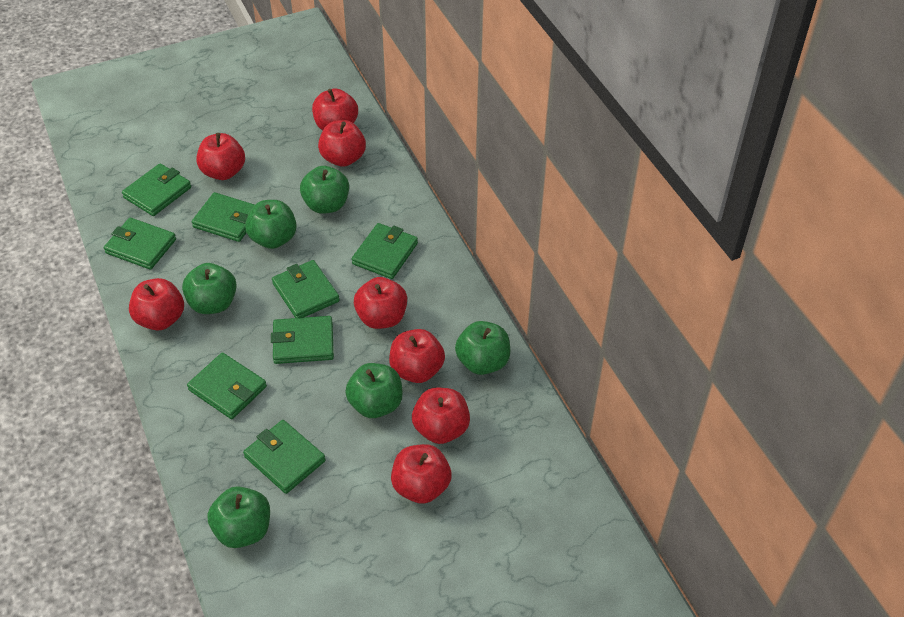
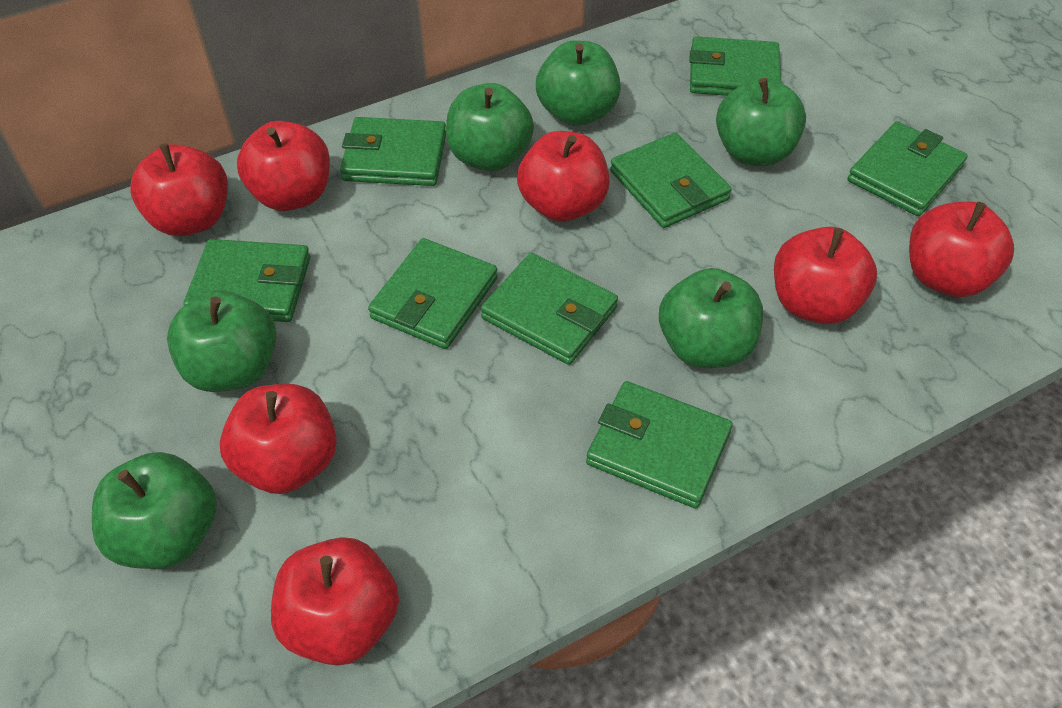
red apple: 8 -> 7

